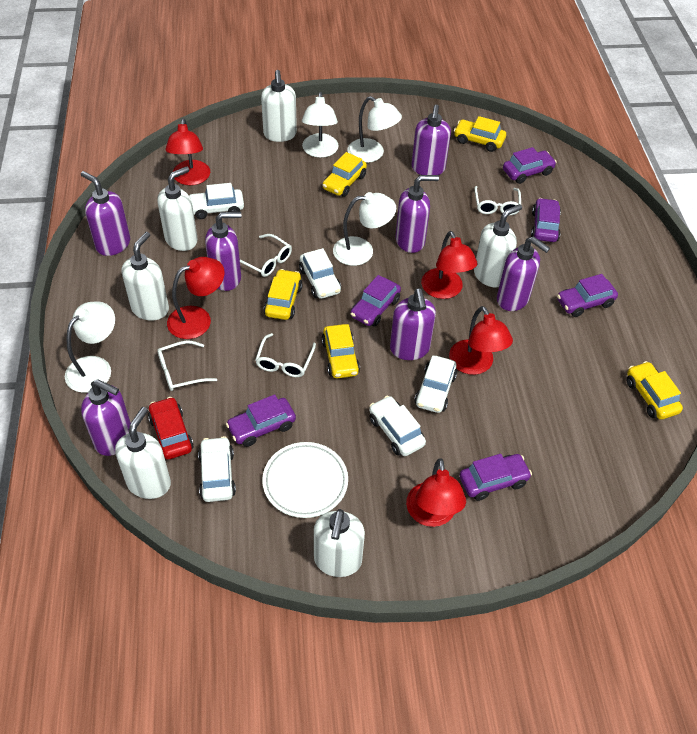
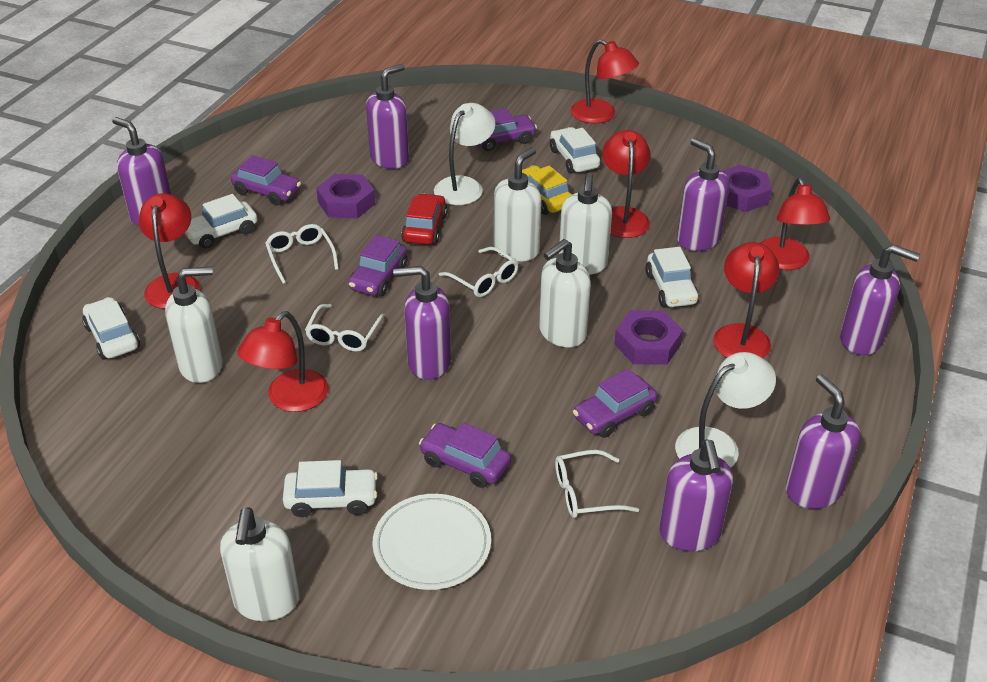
purple car: 6 -> 5
purple nut: 0 -> 3
red lamp: 5 -> 6
white lamp: 4 -> 2
white soap dispenser: 6 -> 5
yellow car: 5 -> 1

